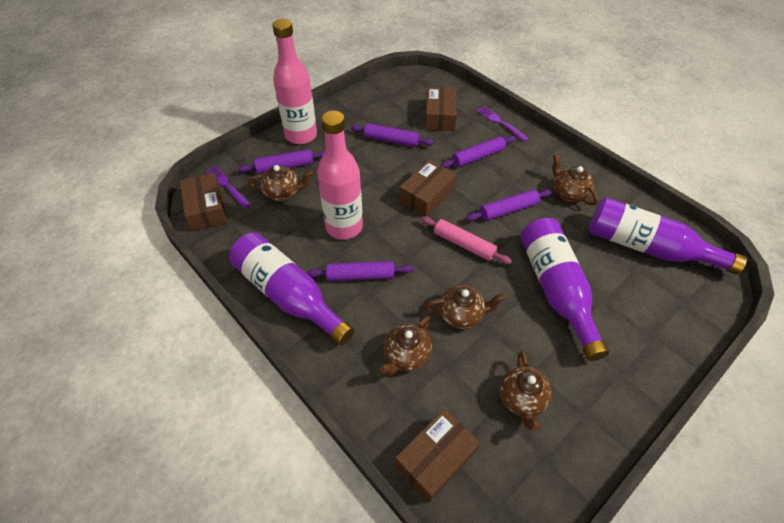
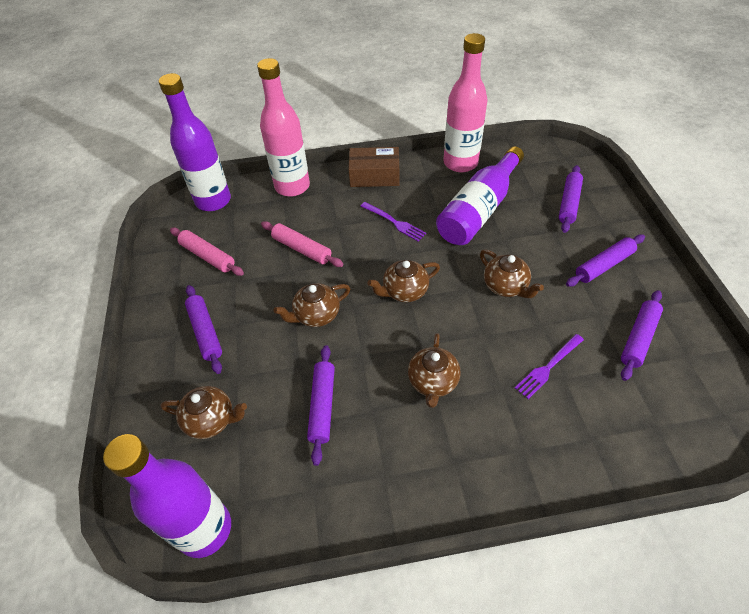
brown box: 4 -> 1
pink rolling pin: 1 -> 2

